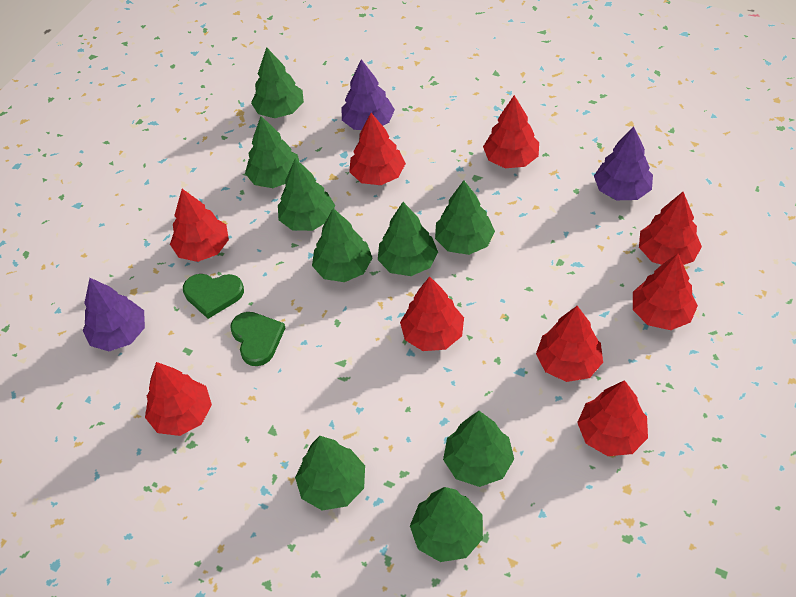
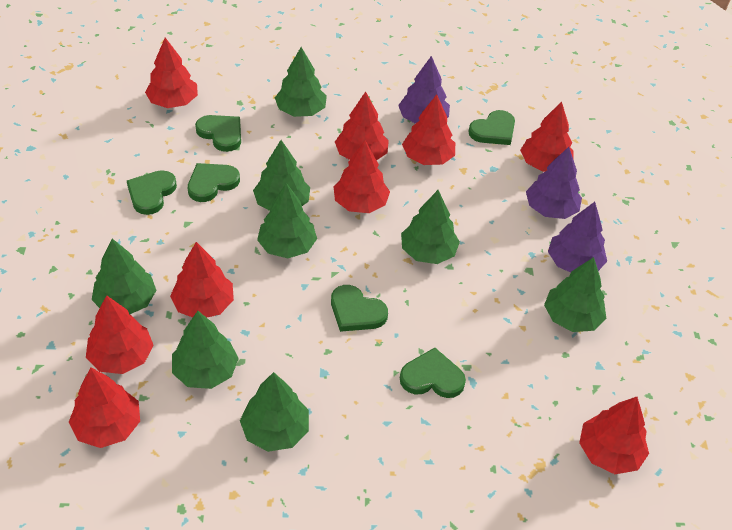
green heart: 2 -> 6
green tree: 9 -> 8

